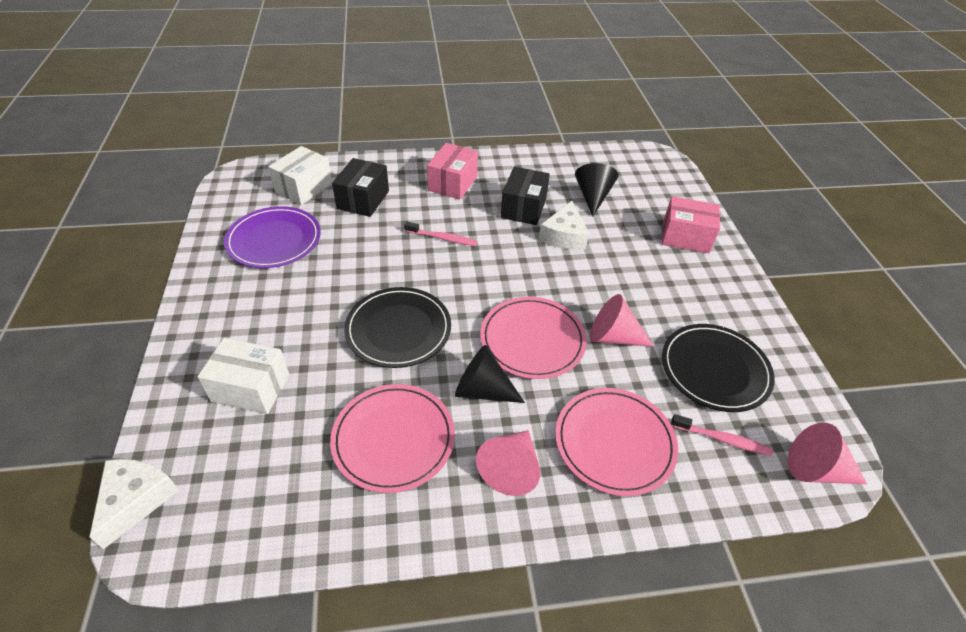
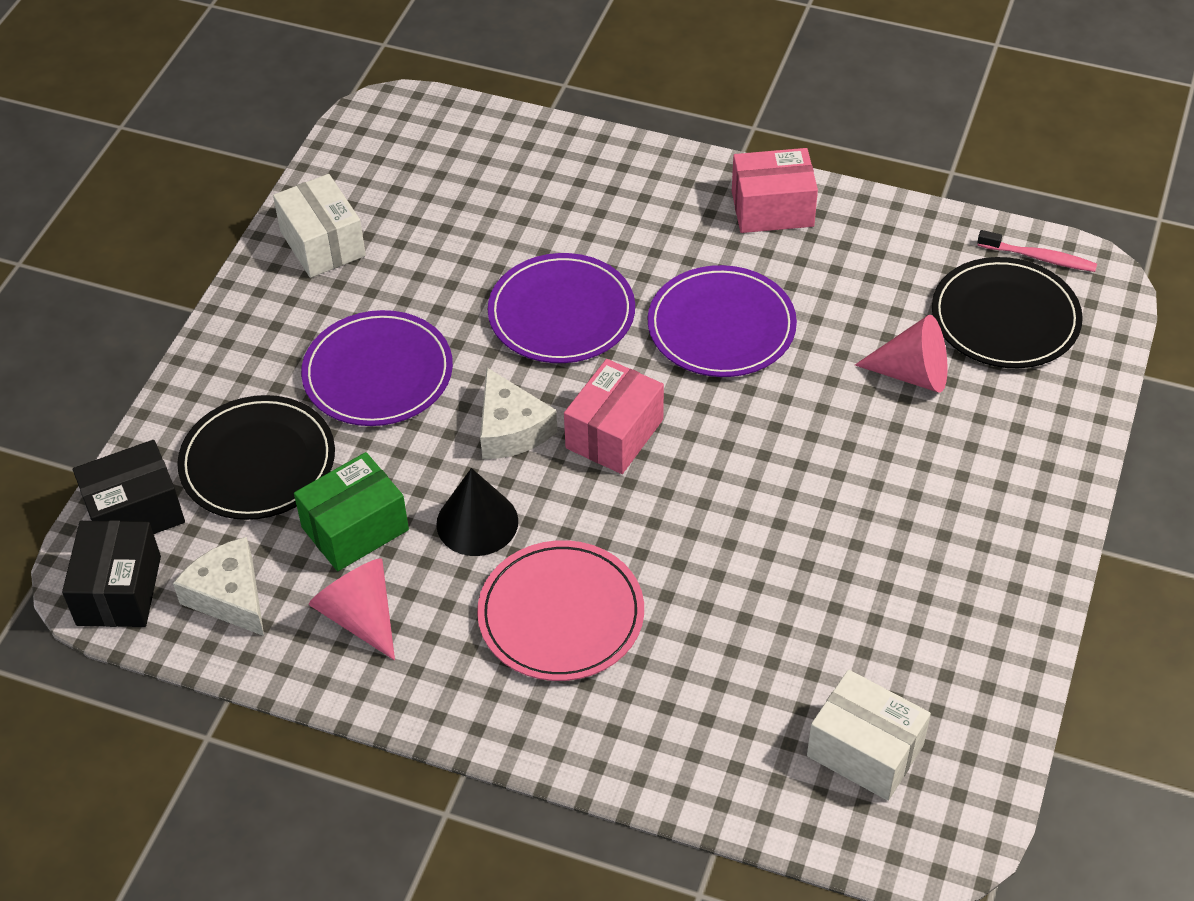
black cone: 2 -> 1
green box: 0 -> 1
pink cone: 3 -> 2
pink plate: 3 -> 1
pink toothbrush: 2 -> 1
purple plate: 1 -> 3

